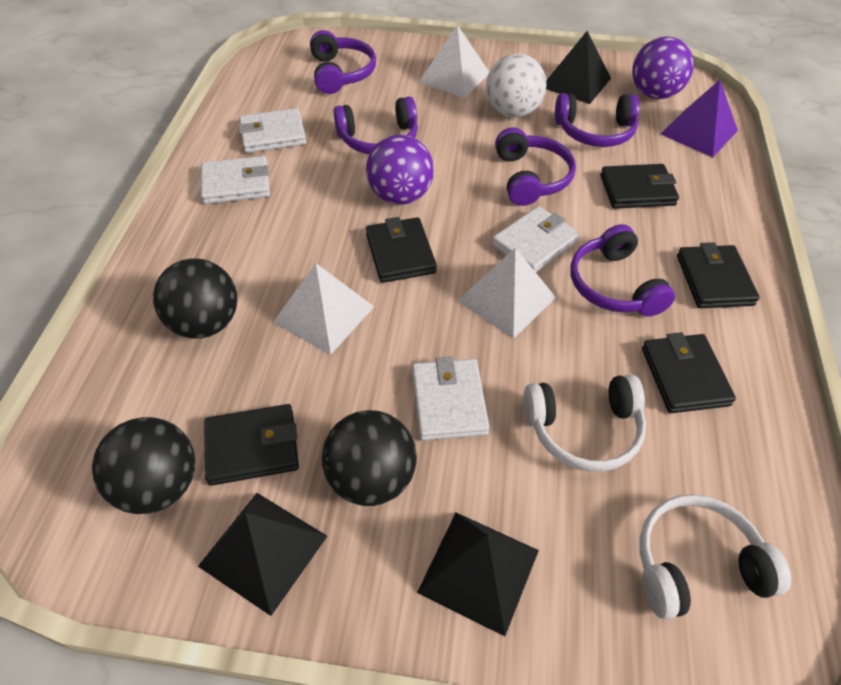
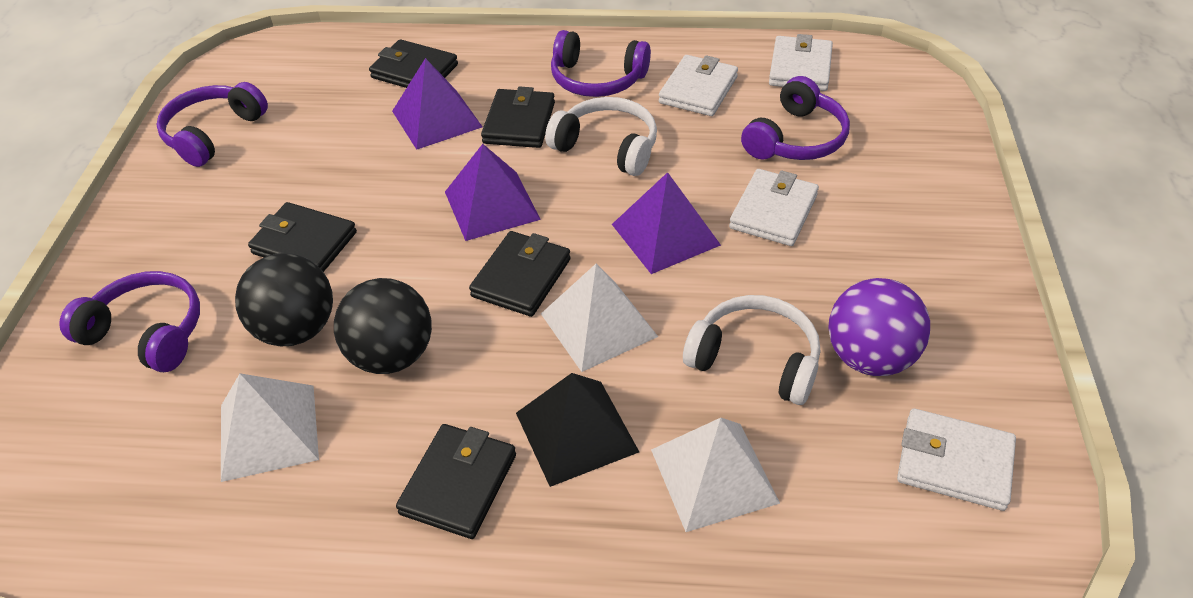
black ball: 3 -> 2
black pyramid: 3 -> 1
purple ball: 2 -> 1
purple headphones: 5 -> 4
purple pyramid: 1 -> 3
white ball: 1 -> 0

